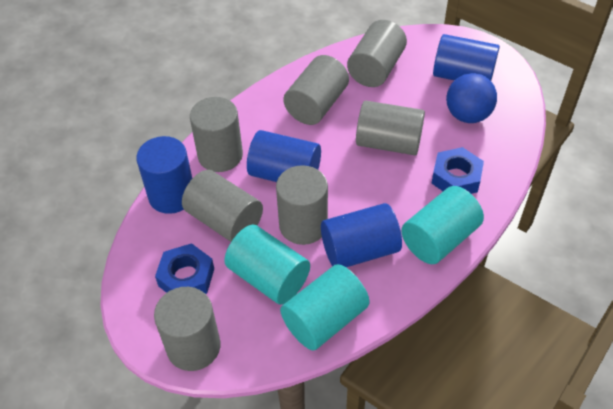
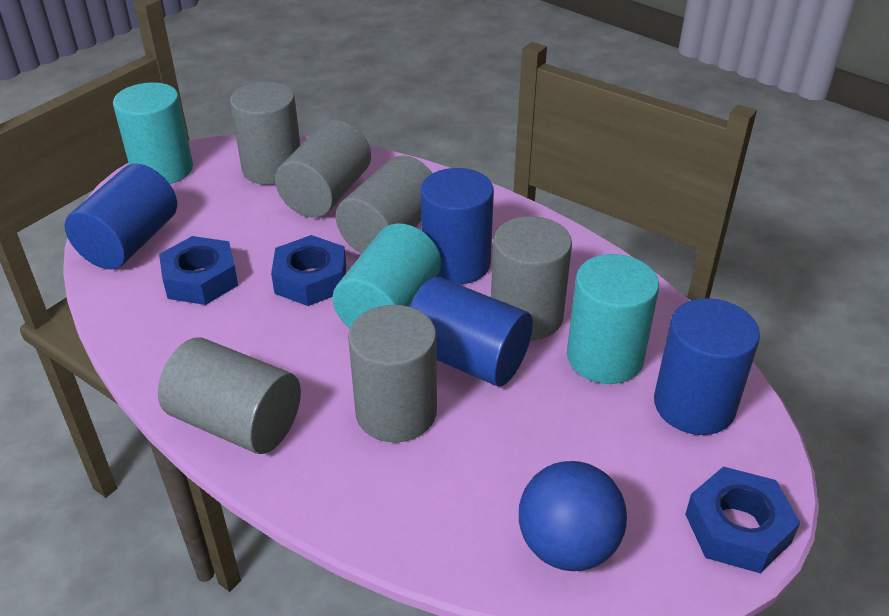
blue nut: 2 -> 3
grey cylinder: 7 -> 6

